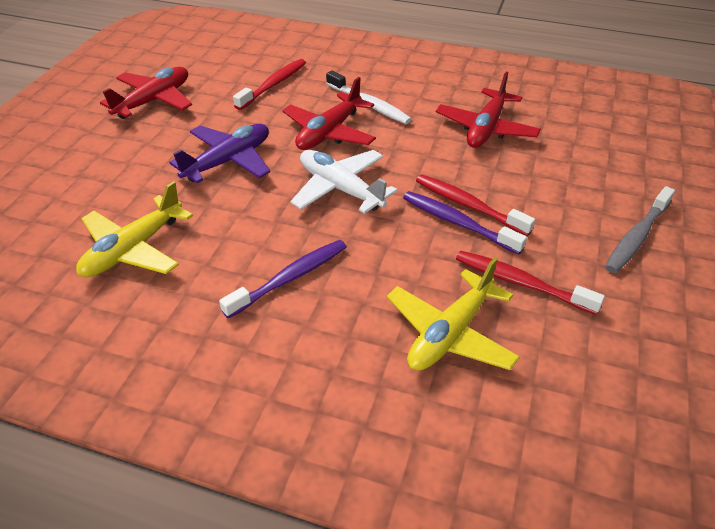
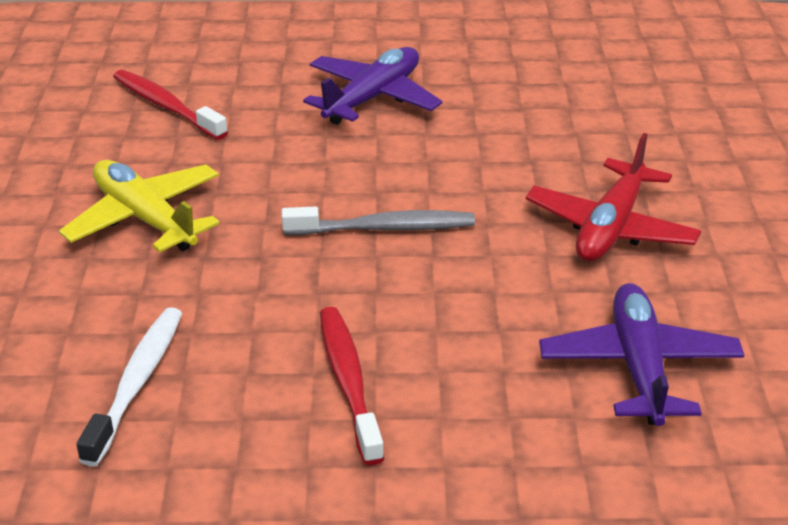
purple plane: 1 -> 2
purple toothbrush: 2 -> 0
red plane: 3 -> 1
red toothbrush: 3 -> 2
white plane: 1 -> 0
yellow plane: 2 -> 1

